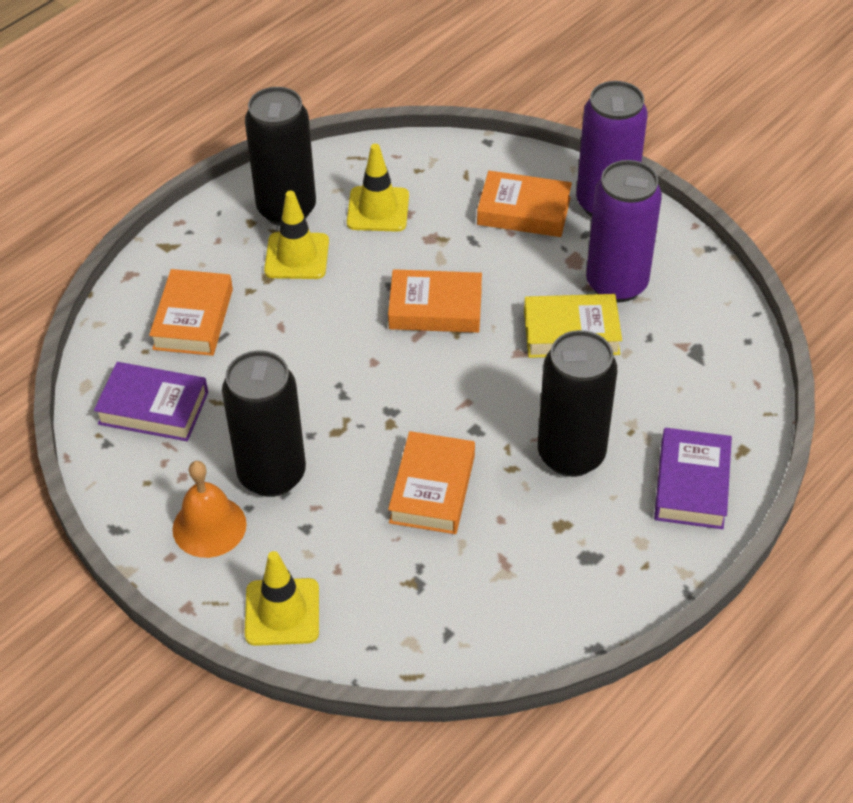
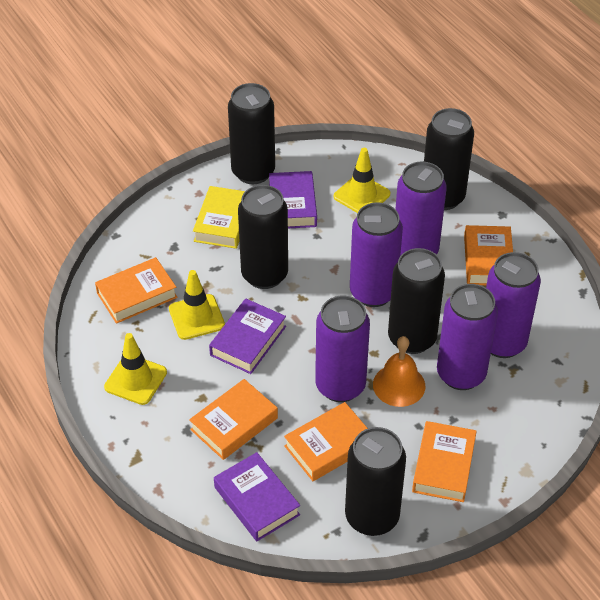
black can: 3 -> 5
orange book: 4 -> 5
purple book: 2 -> 3
purple can: 2 -> 5

